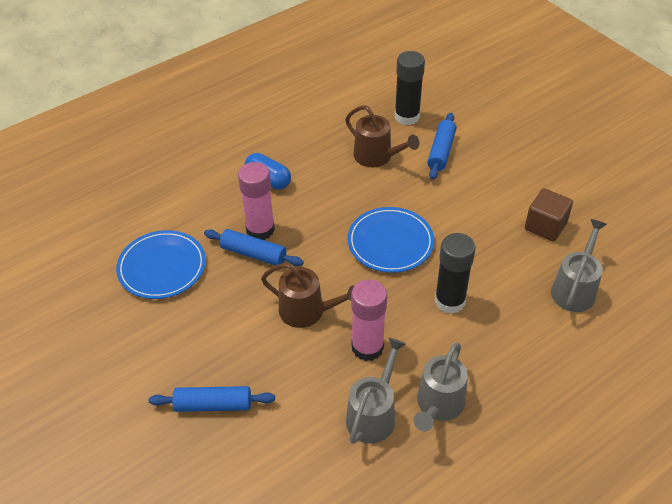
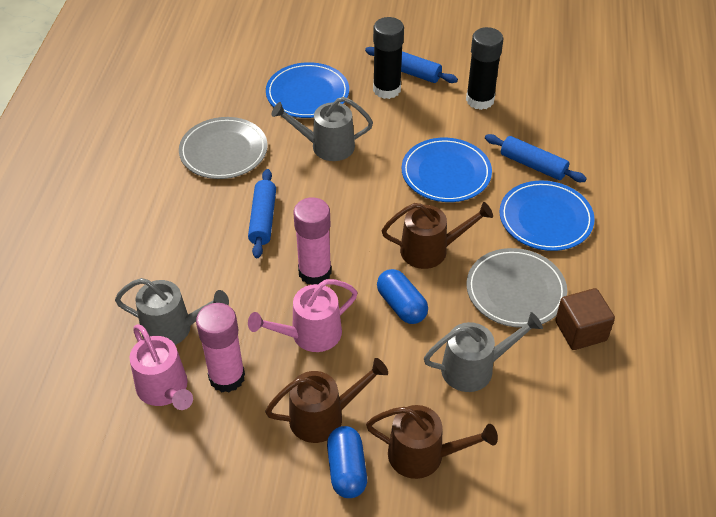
blue capsule: 1 -> 2
blue plate: 2 -> 3
brown watering can: 2 -> 3
grey plate: 0 -> 2
pink watering can: 0 -> 2

